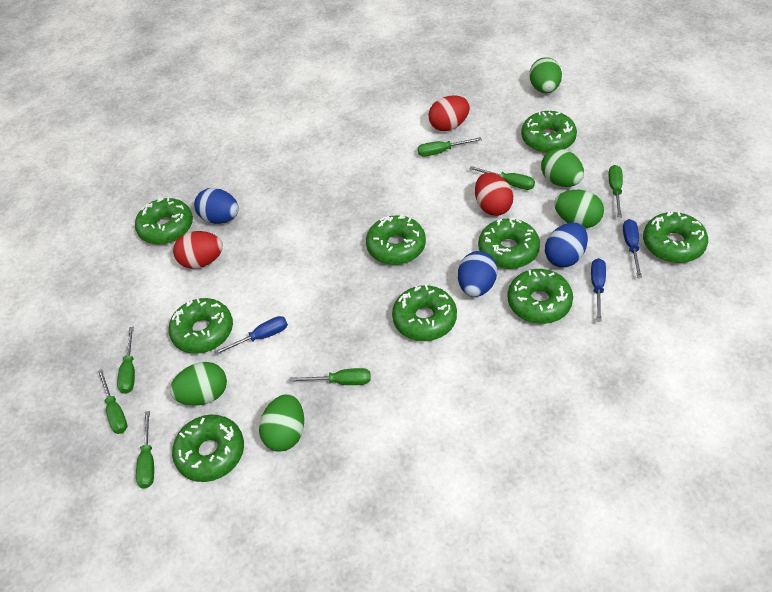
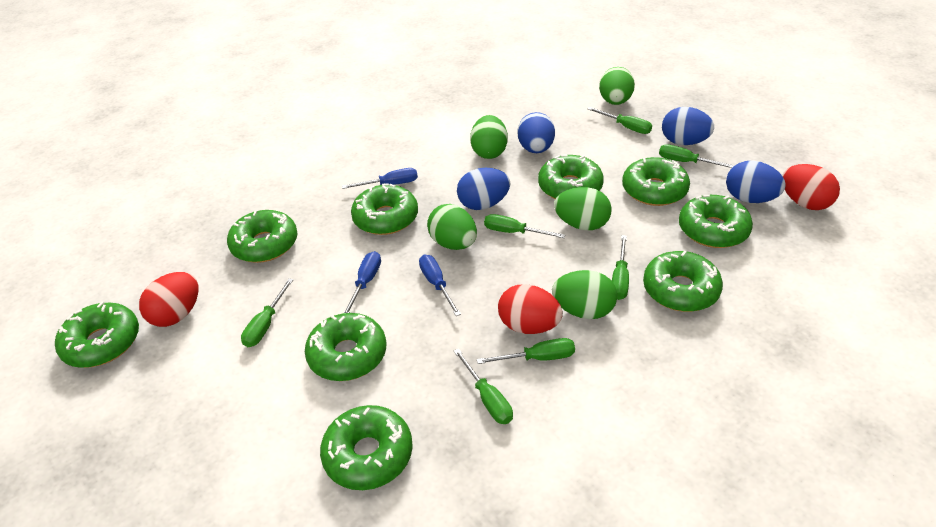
blue egg: 3 -> 4

